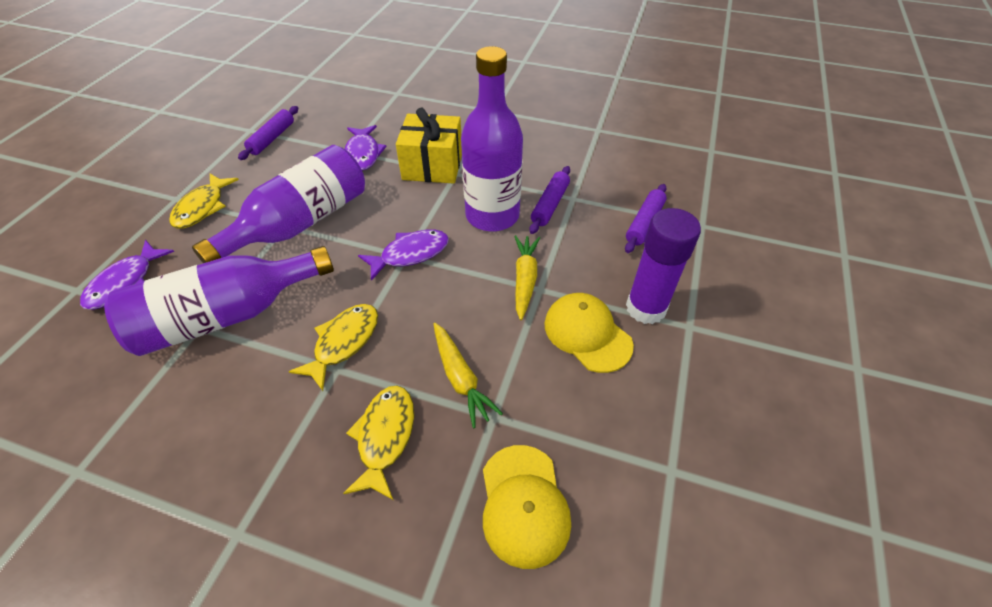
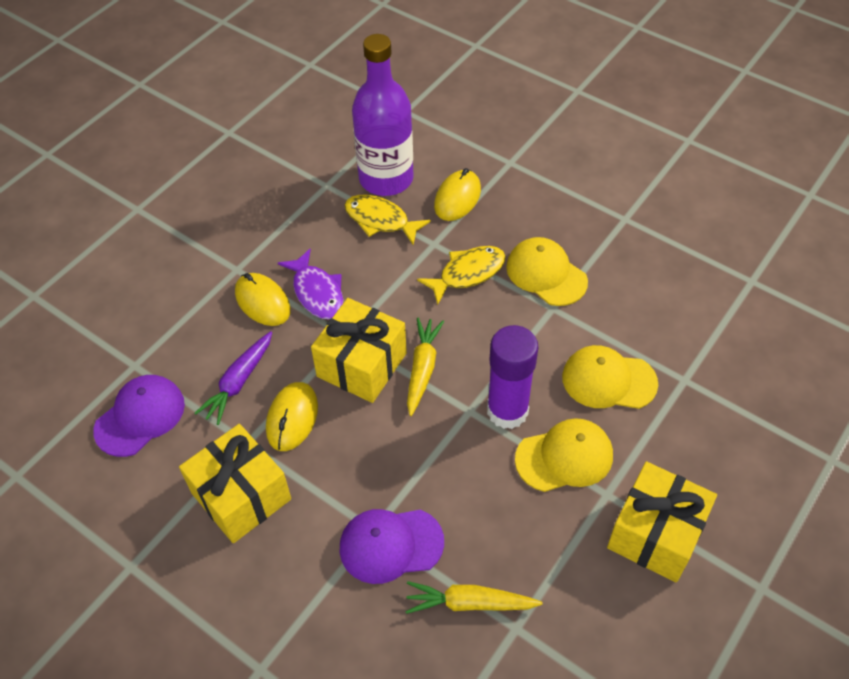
purple bottle: 3 -> 1
purple cap: 0 -> 2
purple carrot: 0 -> 1
purple fish: 3 -> 1
purple rolling pin: 3 -> 0
yellow cap: 2 -> 3
yellow fish: 3 -> 2
yellow gift: 1 -> 3
yellow mouse: 0 -> 3

